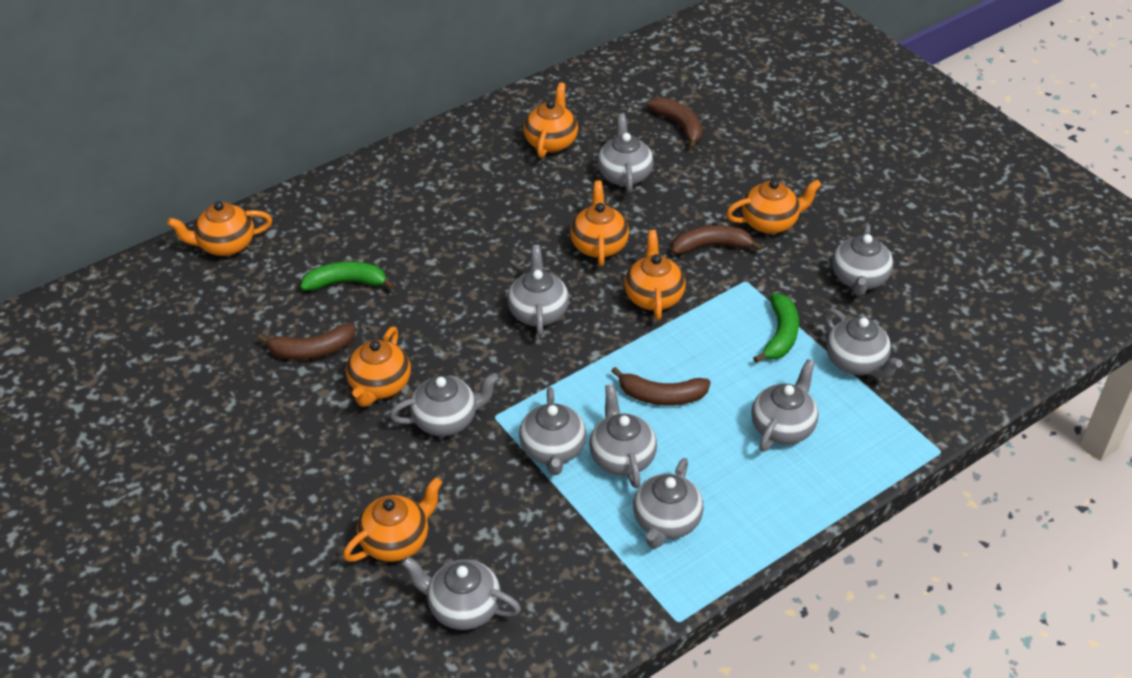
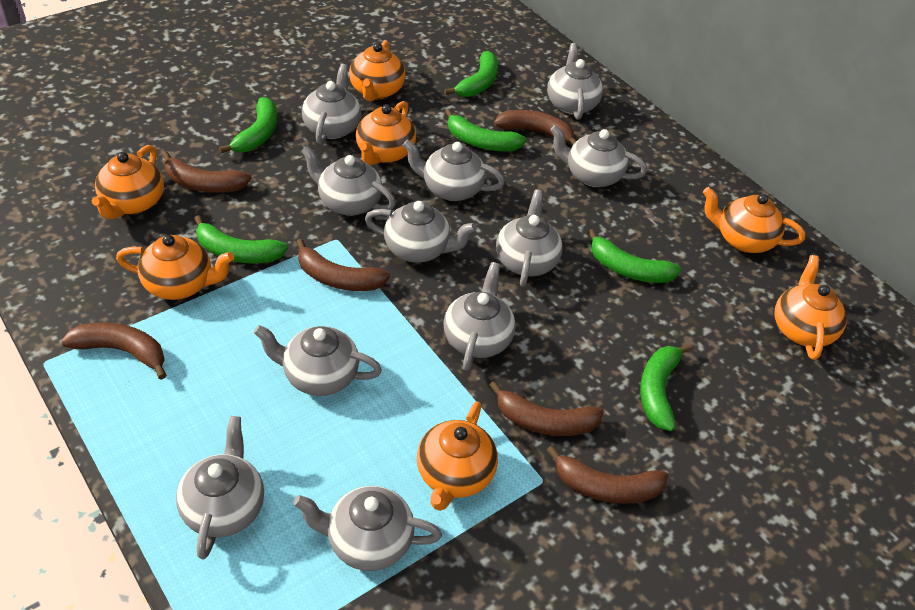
brown banana: 4 -> 6
green banana: 2 -> 6
grey teapot: 10 -> 11

